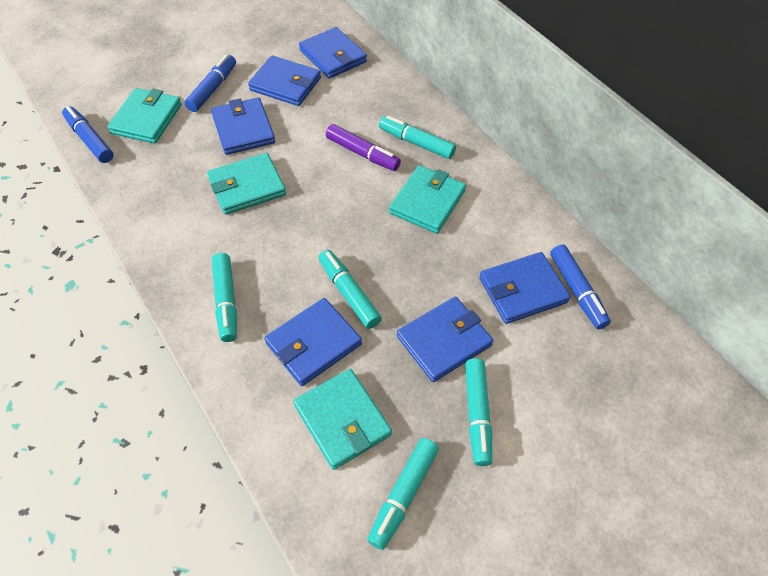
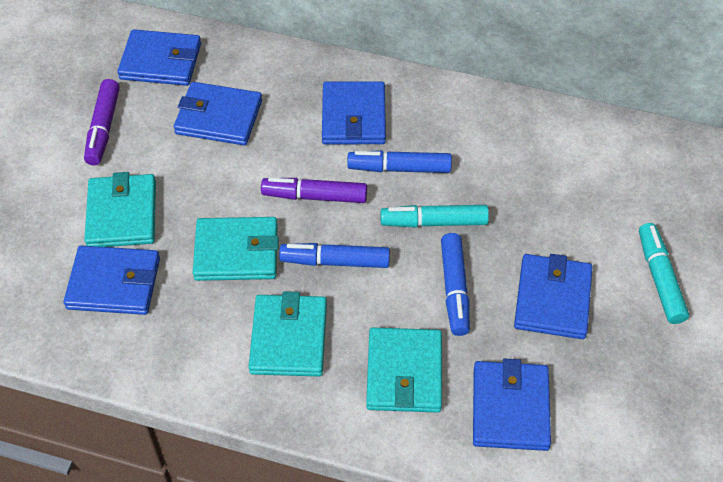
purple marker: 1 -> 2
turquoise marker: 5 -> 2

